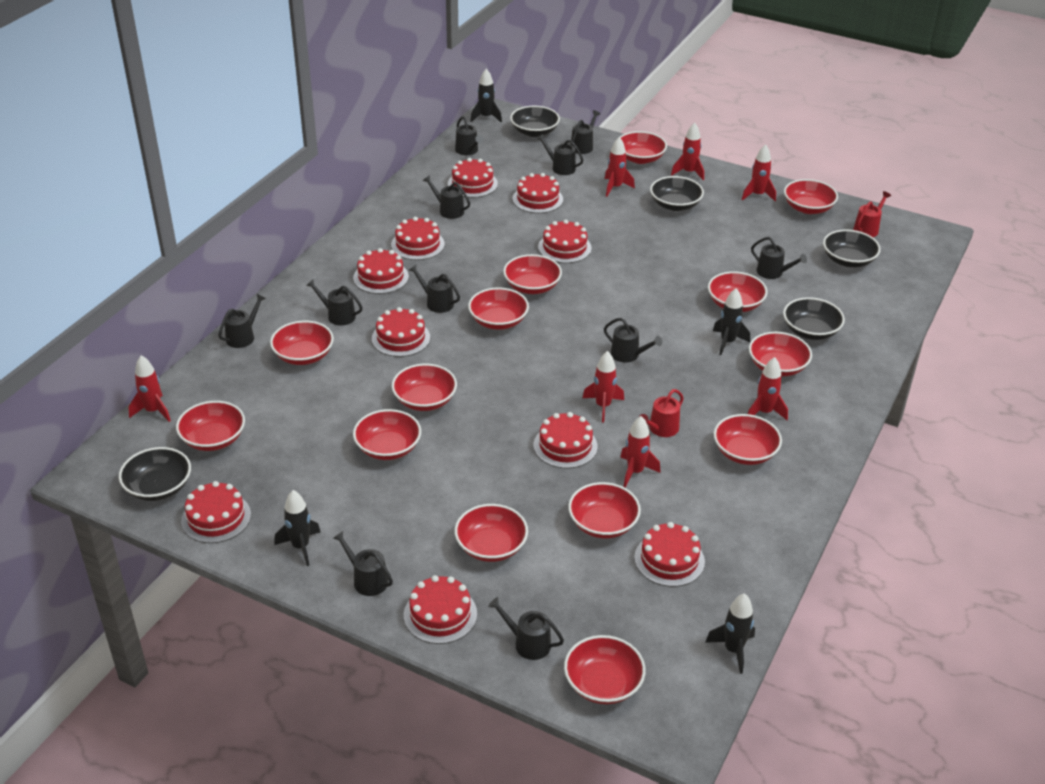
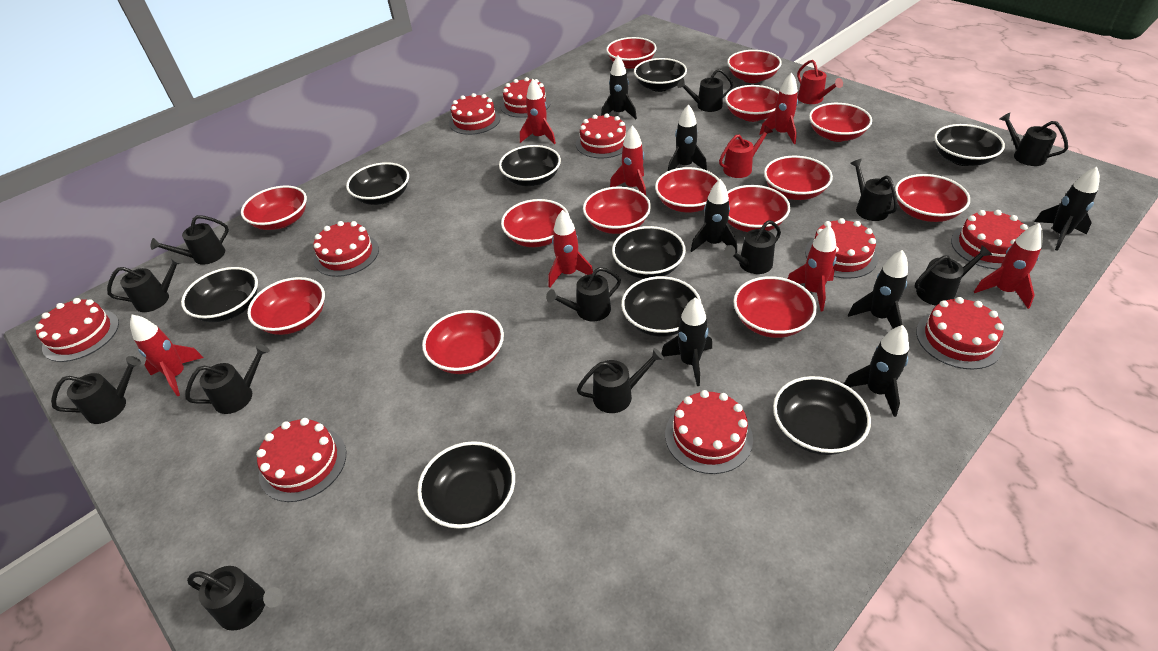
black bowl: 5 -> 9
black rocket: 4 -> 7
black watering can: 11 -> 12

